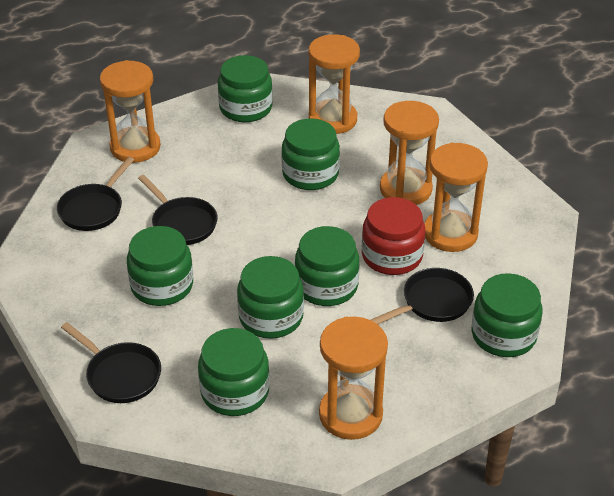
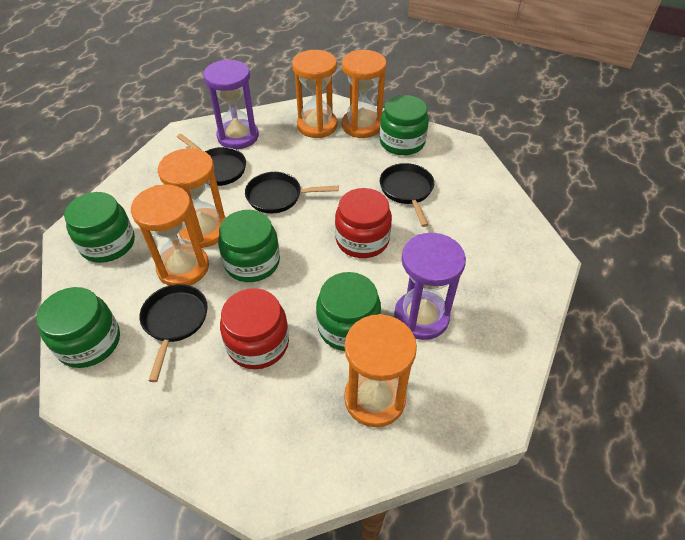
green jar: 7 -> 5
purple hourglass: 0 -> 2
red jar: 1 -> 2

